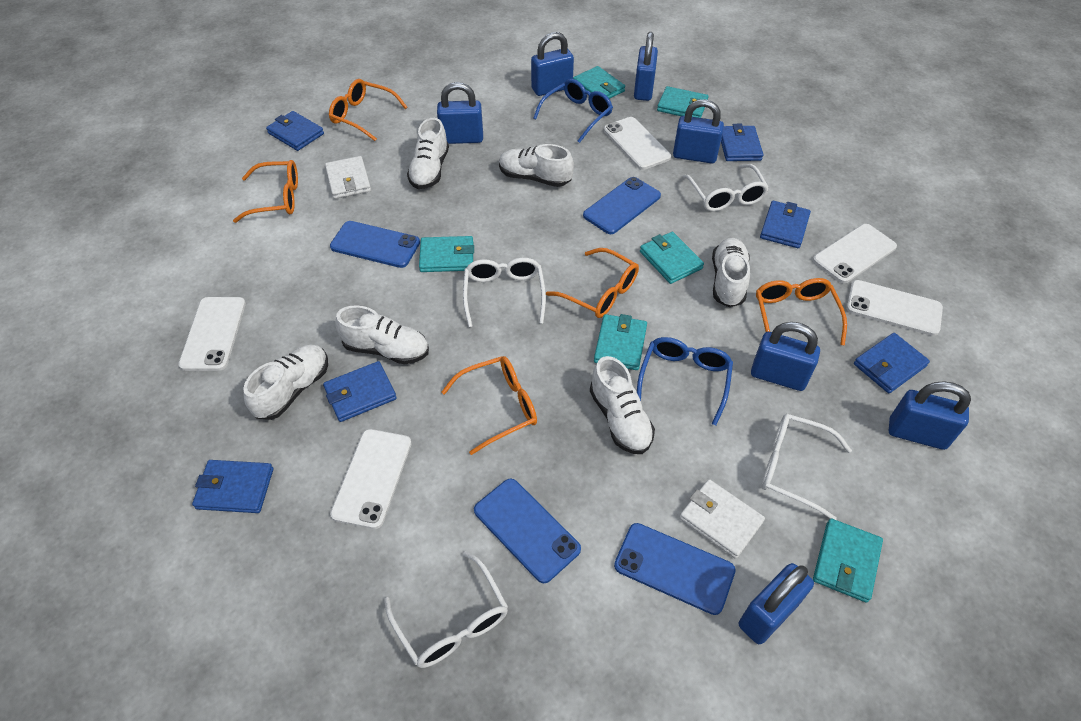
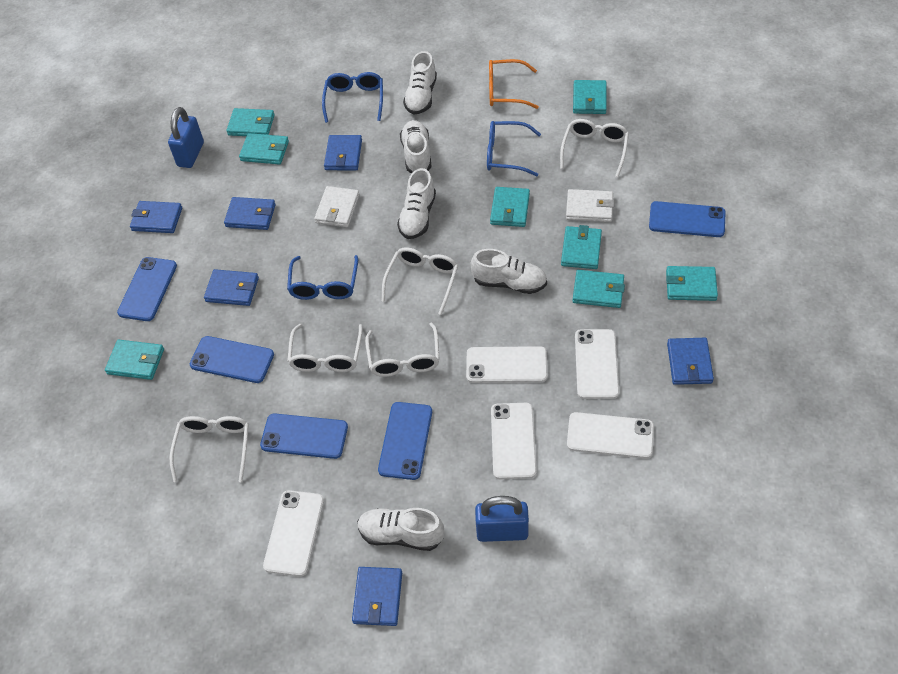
blue glasses: 2 -> 3
blue padlock: 7 -> 2
blue phone: 4 -> 5
orange glasses: 5 -> 1
turquoise wallet: 6 -> 8
white glasses: 4 -> 5
white shoe: 6 -> 5

